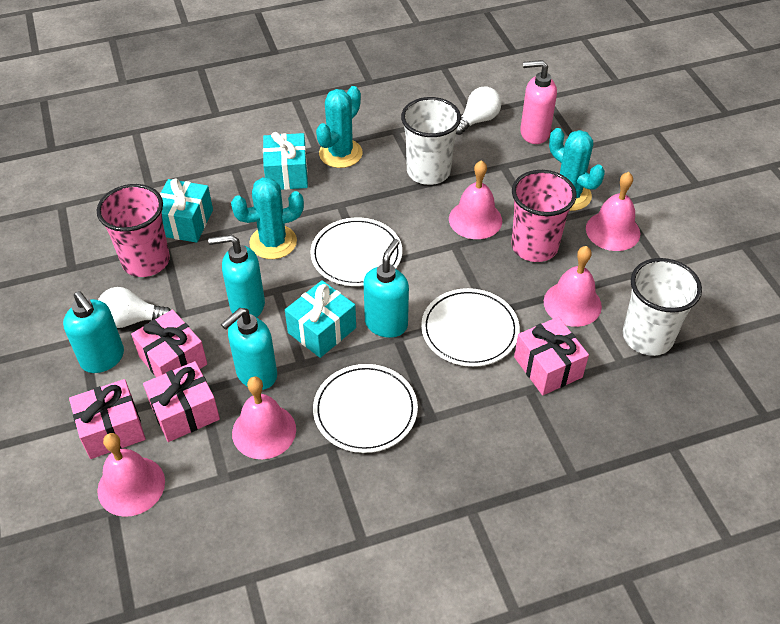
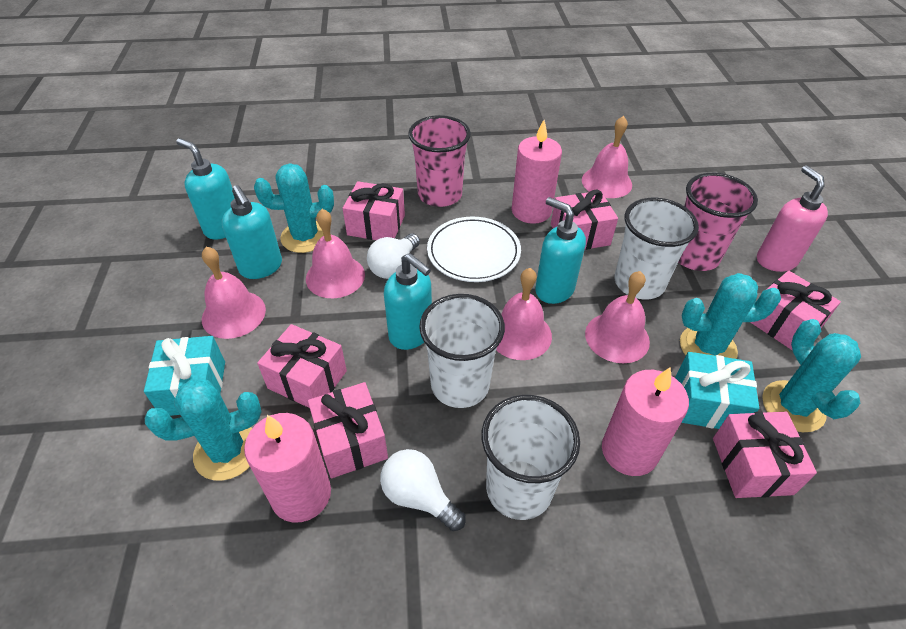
pink candle: 0 -> 3
pink gift: 4 -> 6
turquoise cactus: 3 -> 4
turquoise gift: 3 -> 2
white cup: 2 -> 3
white plate: 3 -> 1

